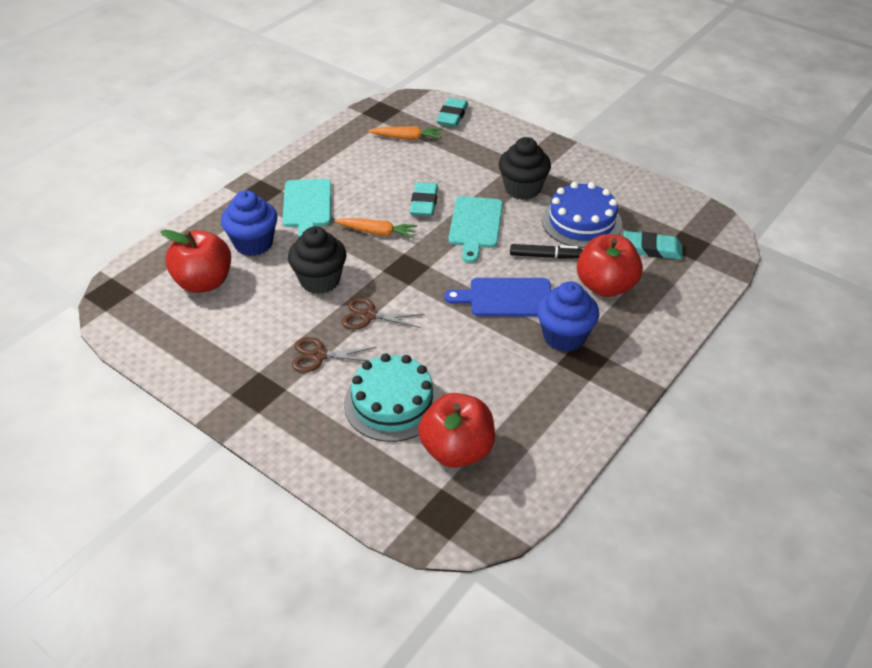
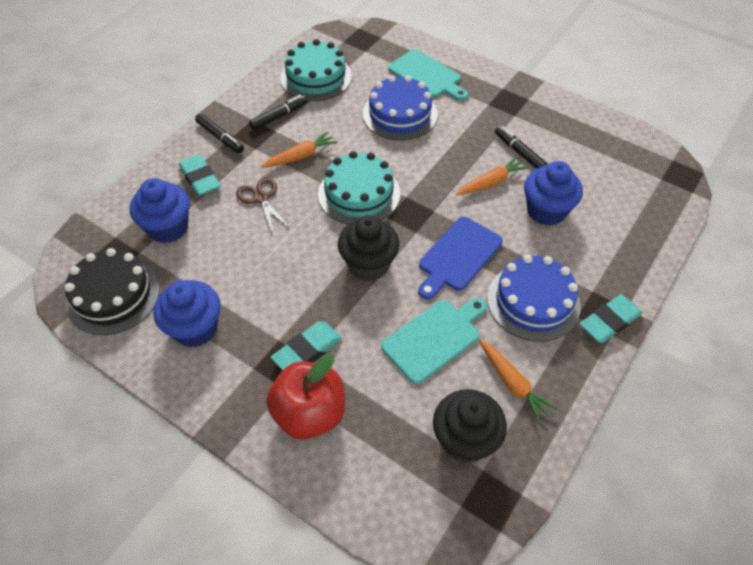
black cake: 0 -> 1
black marker: 1 -> 3
blue cake: 1 -> 2
blue cupcake: 2 -> 3
brown scissors: 2 -> 1
orange carrot: 2 -> 3
red apple: 3 -> 1
turquoise cake: 1 -> 2

